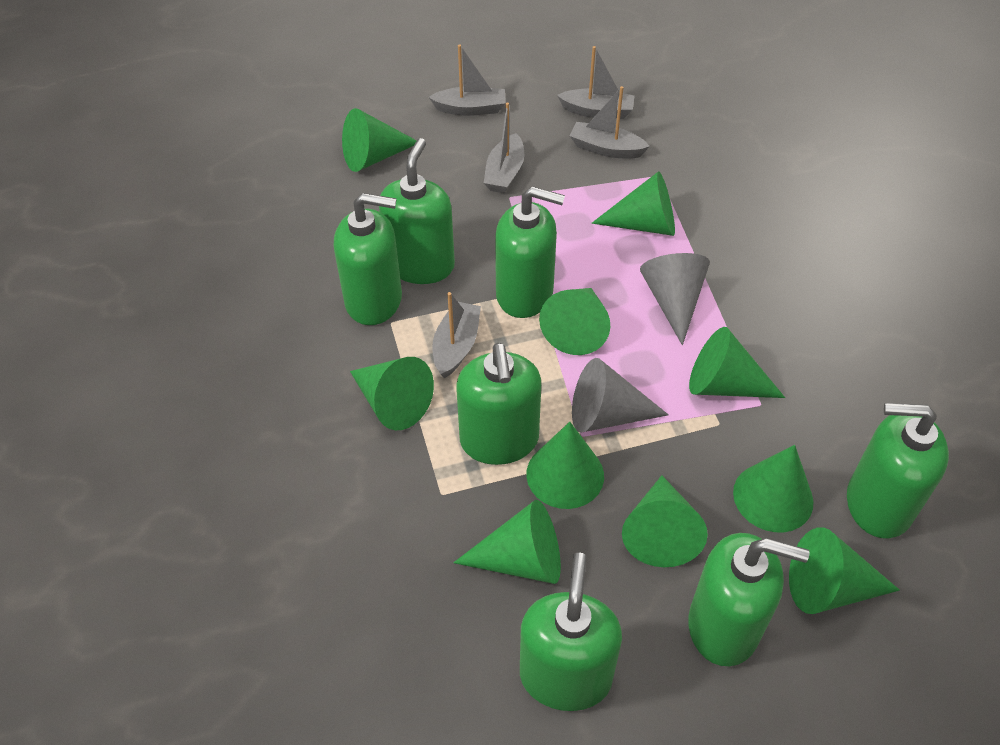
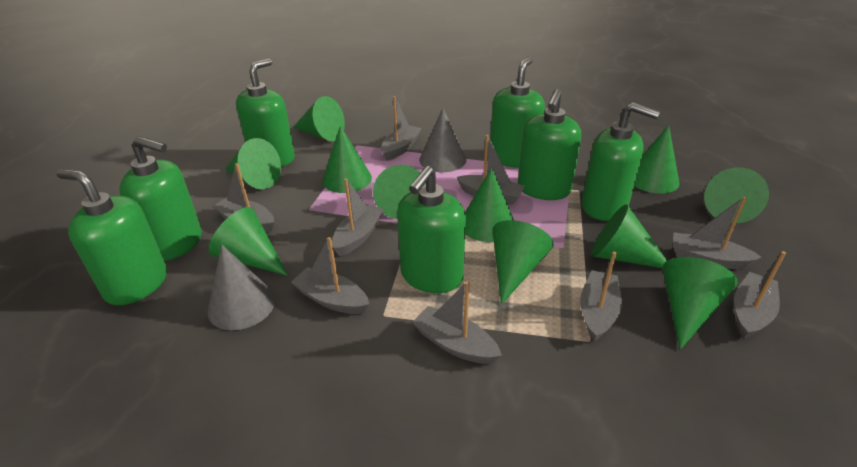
green cone: 10 -> 11
grey boat: 5 -> 9

